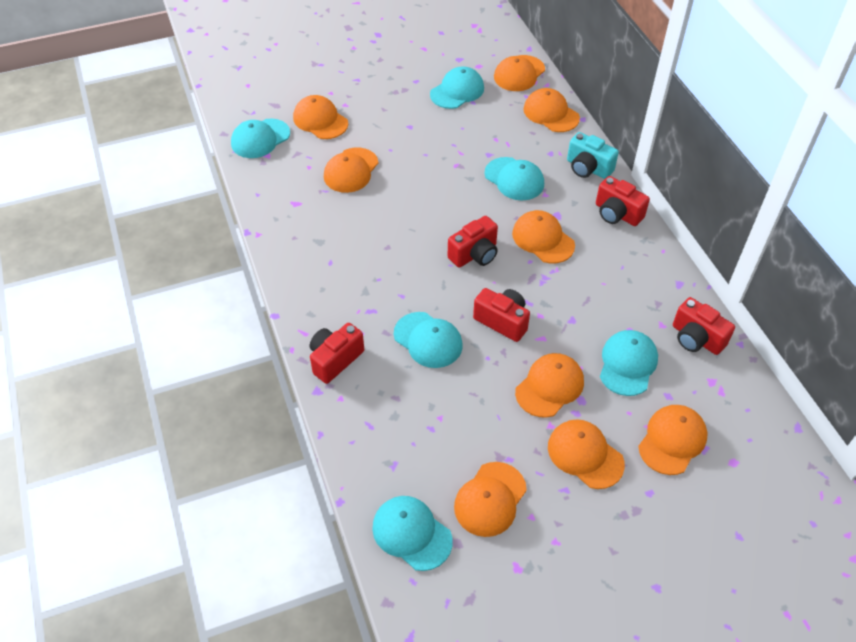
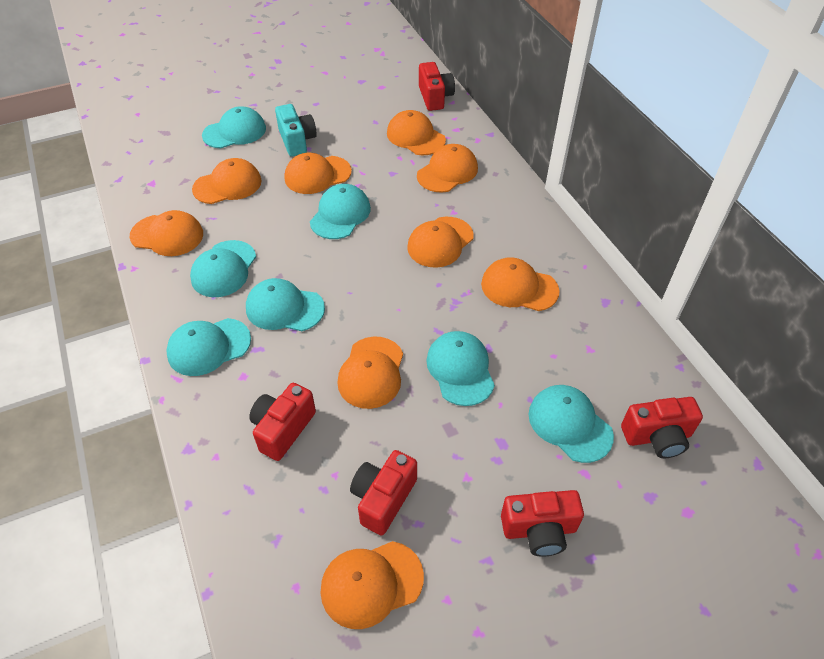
turquoise cap: 6 -> 7

